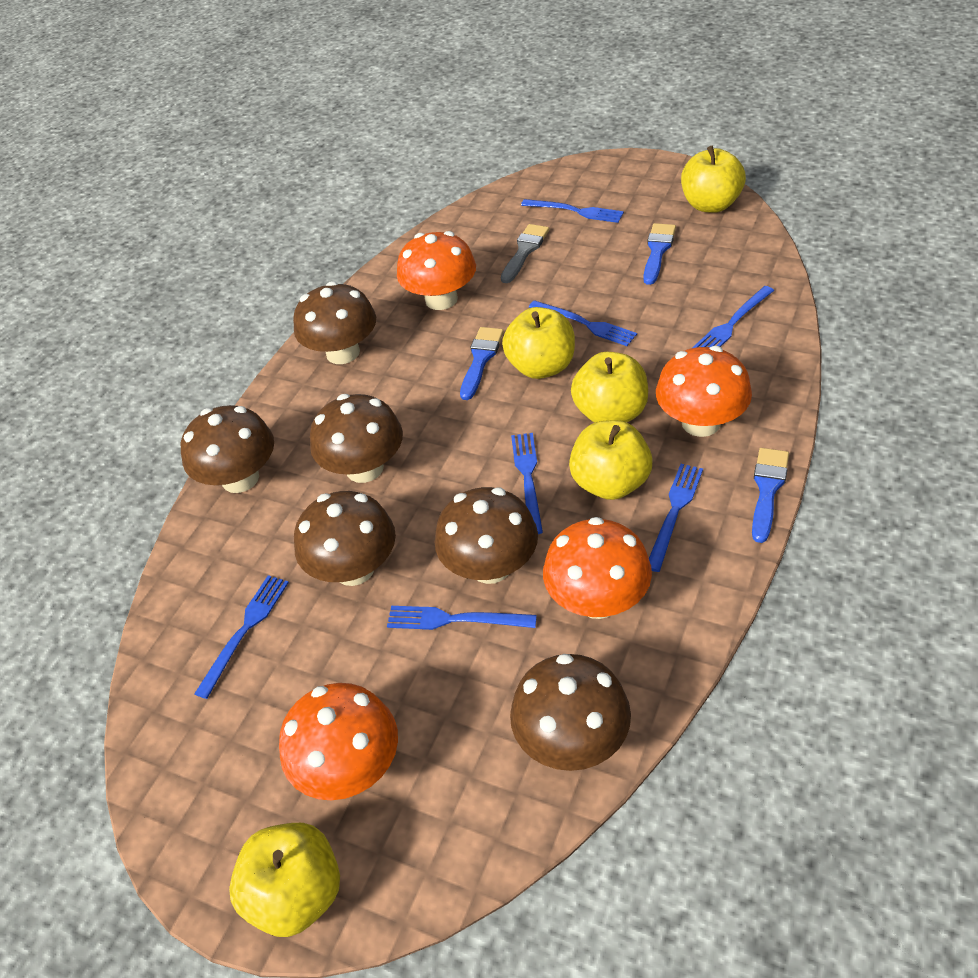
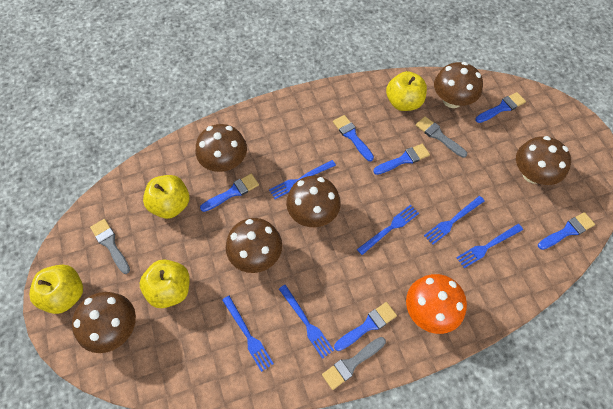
blue brush: 3 -> 6
blue fork: 7 -> 6
grey brush: 1 -> 3
orange mushroom: 4 -> 1
yellow apple: 5 -> 4

